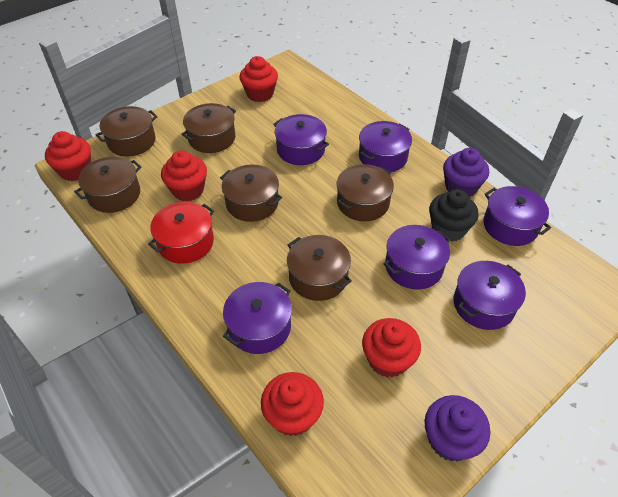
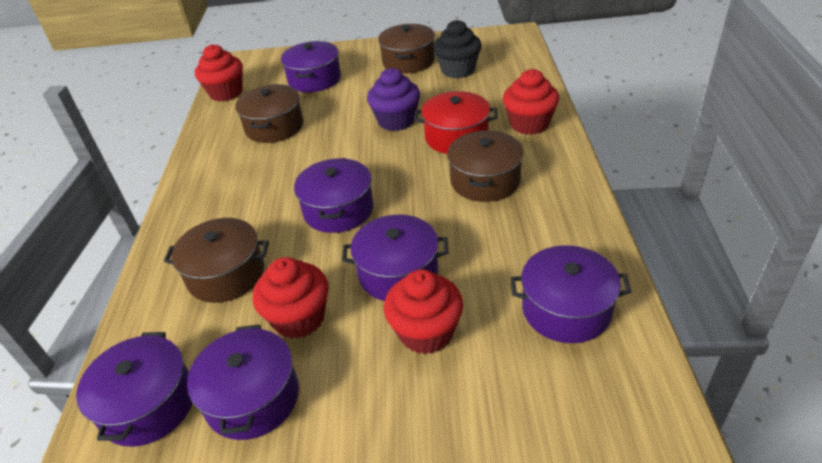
brown pot: 6 -> 4
purple cupcake: 2 -> 1
red cupcake: 5 -> 4

